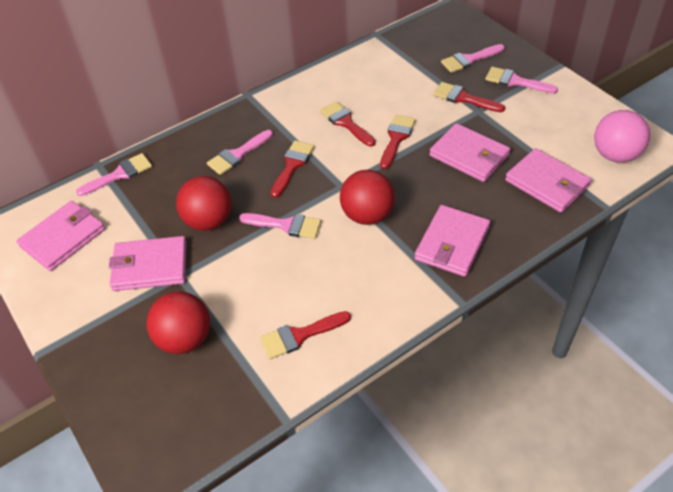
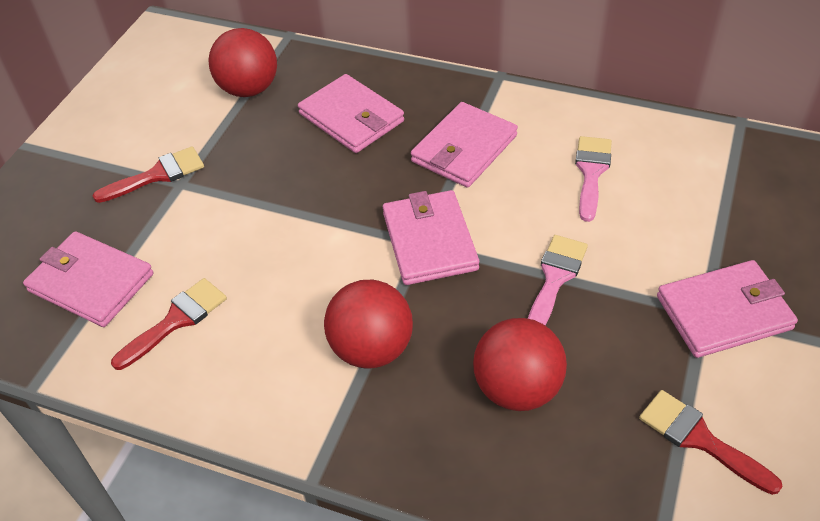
pink ball: 1 -> 0
pink brush: 5 -> 2
red brush: 5 -> 3

